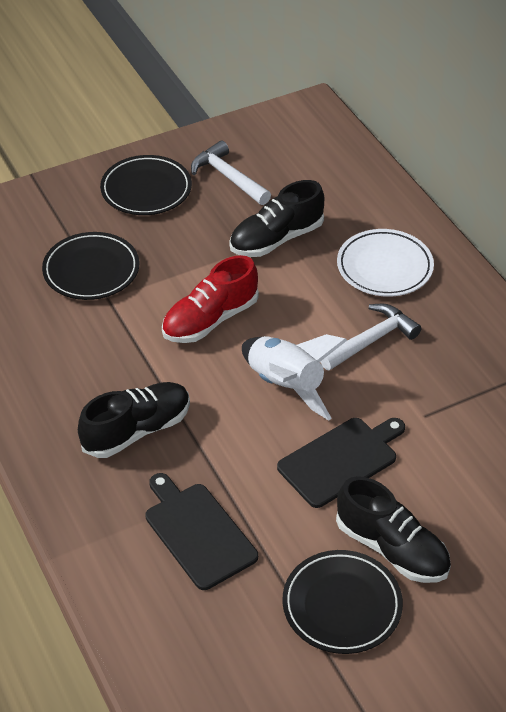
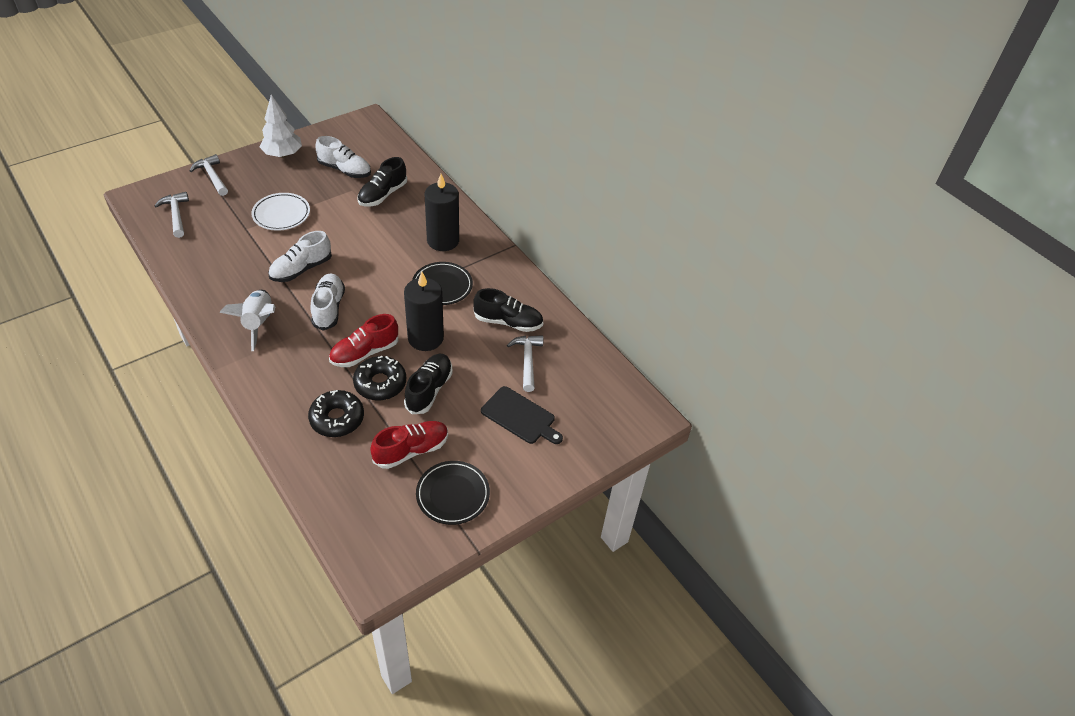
black candle: 0 -> 2
black cutting board: 2 -> 1
black donut: 0 -> 2
black plate: 3 -> 2
red shoe: 1 -> 2
white hammer: 2 -> 3
white shoe: 0 -> 3
white tree: 0 -> 1

